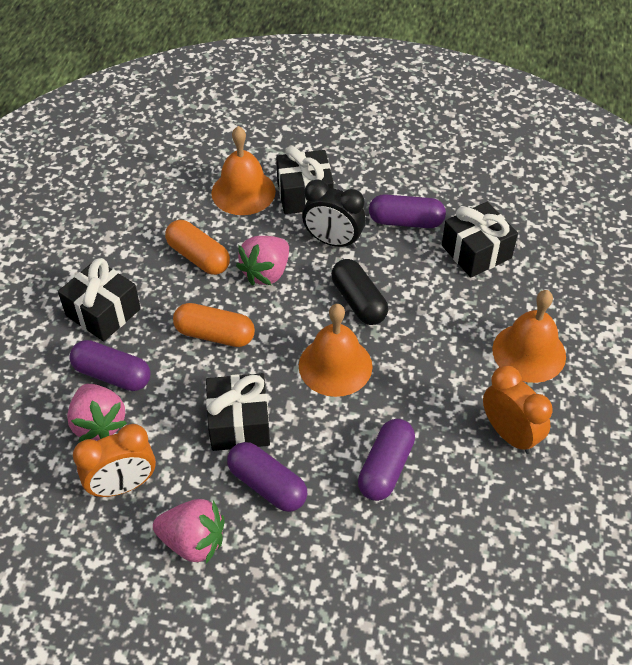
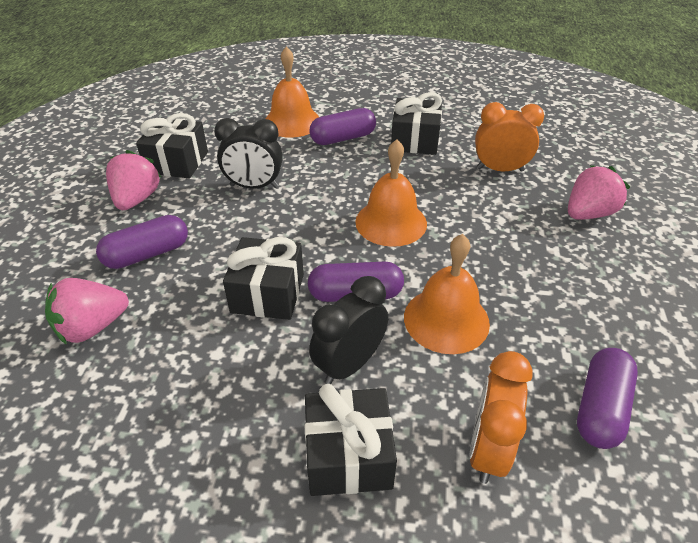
black capsule: 1 -> 0
black clock: 1 -> 2
orange capsule: 2 -> 0

